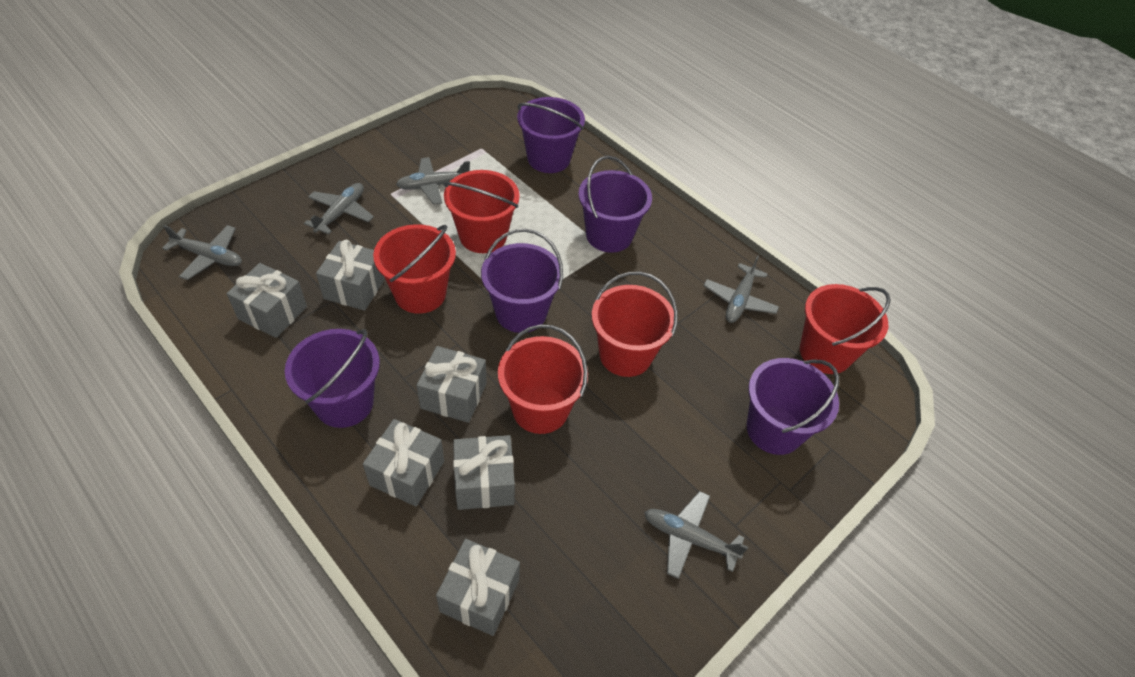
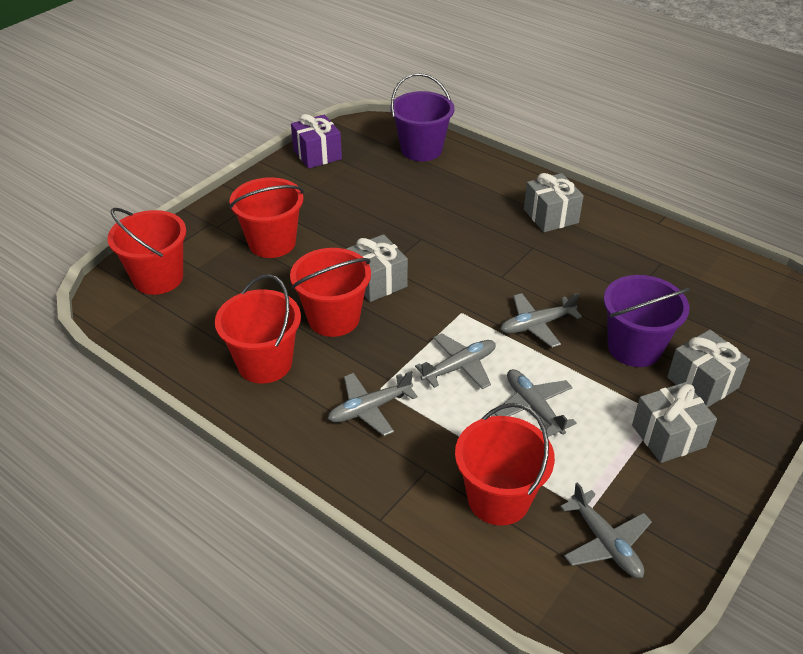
grey gift: 6 -> 4
purple bucket: 5 -> 2
purple gift: 0 -> 1

